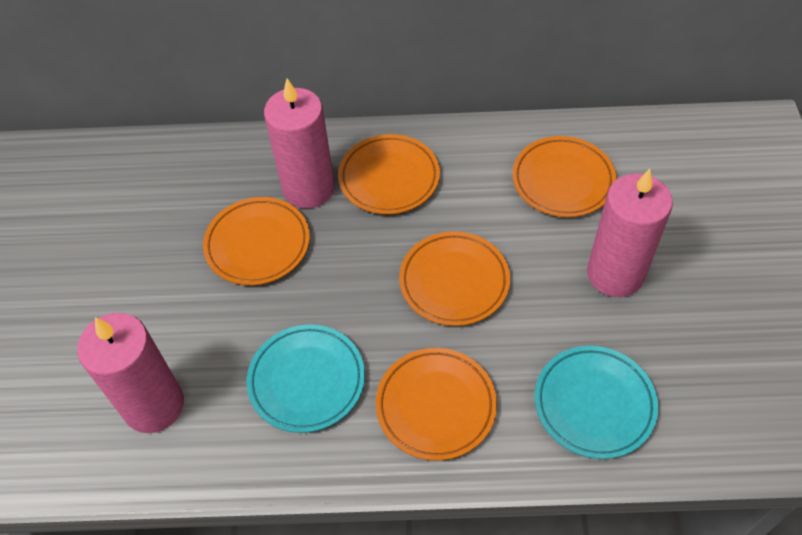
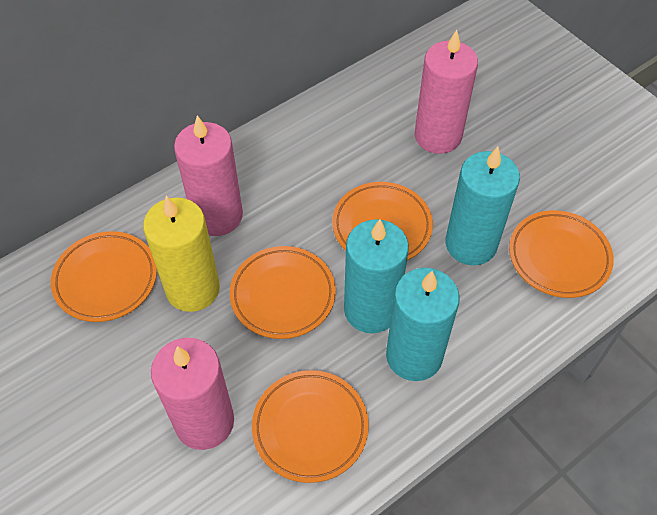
turquoise candle: 0 -> 3
turquoise plate: 2 -> 0
yellow candle: 0 -> 1

